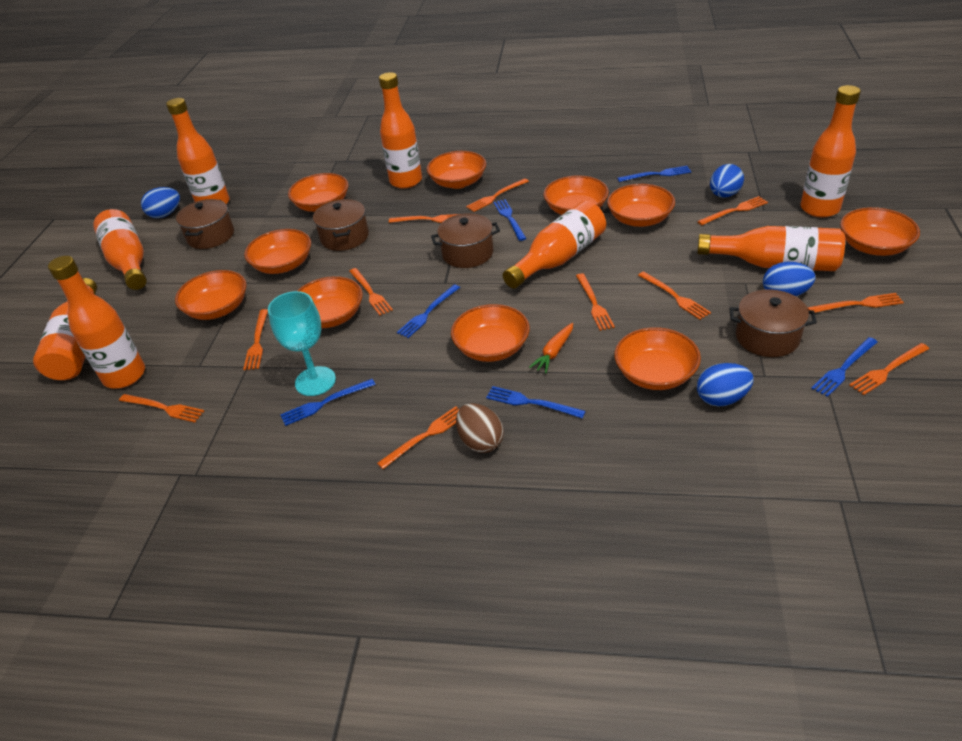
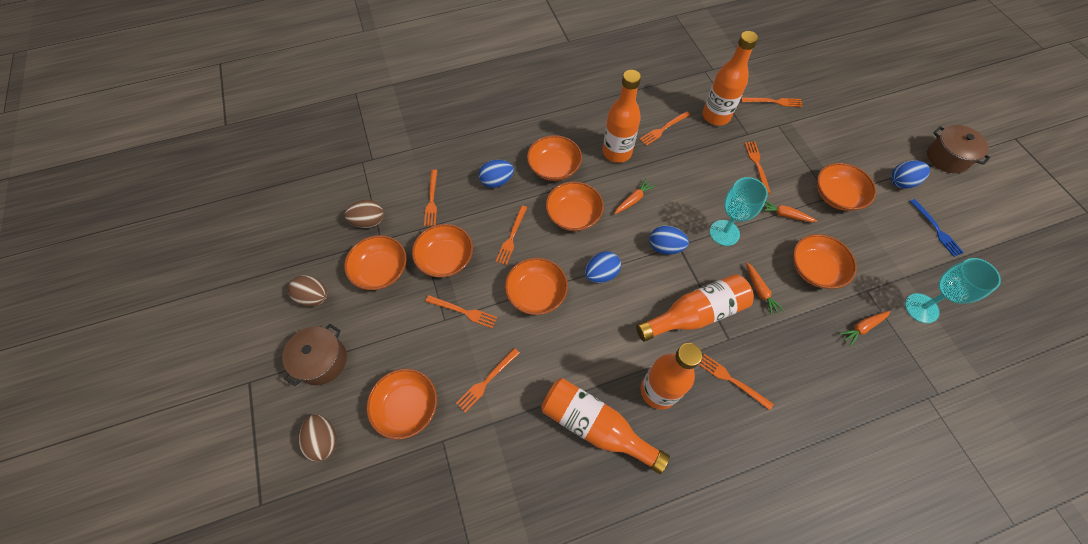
blue fork: 6 -> 1
brown egg: 1 -> 3
brown pot: 4 -> 2
orange bottle: 8 -> 5
orange bowl: 10 -> 8
orange carrot: 1 -> 4
orange fork: 11 -> 8
turquoise goblet: 1 -> 2

